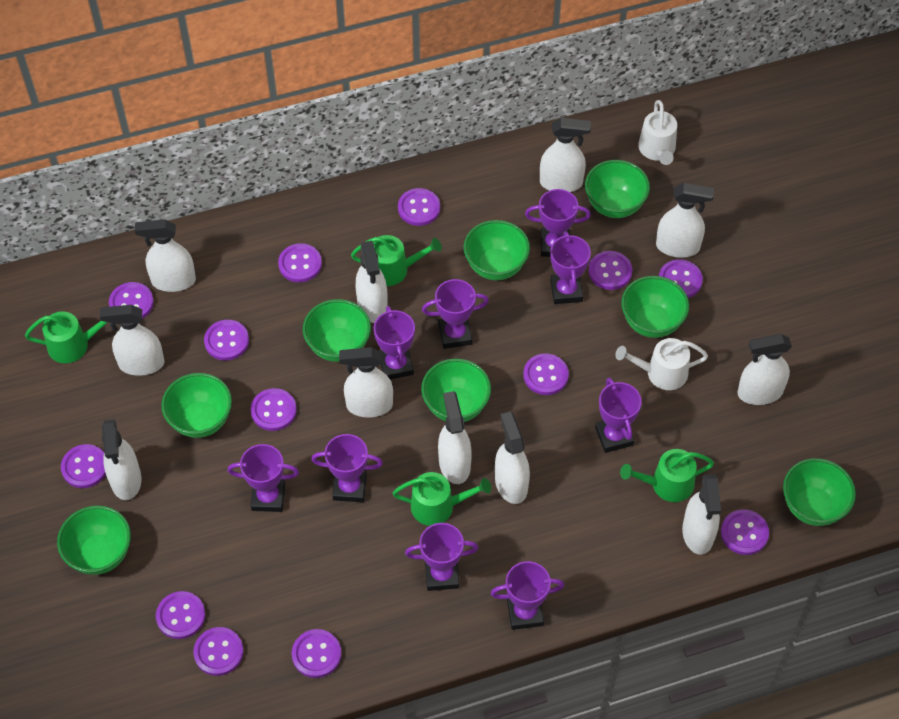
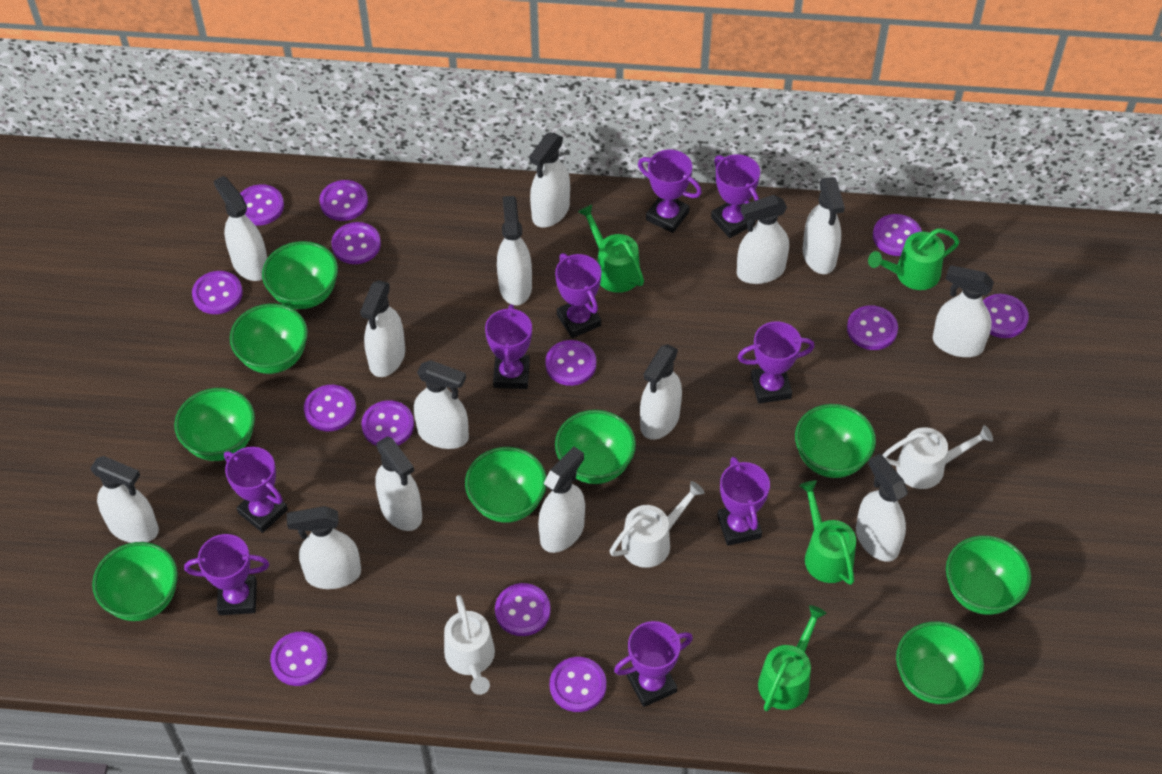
green bowl: 8 -> 9
white spray bottle: 11 -> 14
white watering can: 2 -> 3

